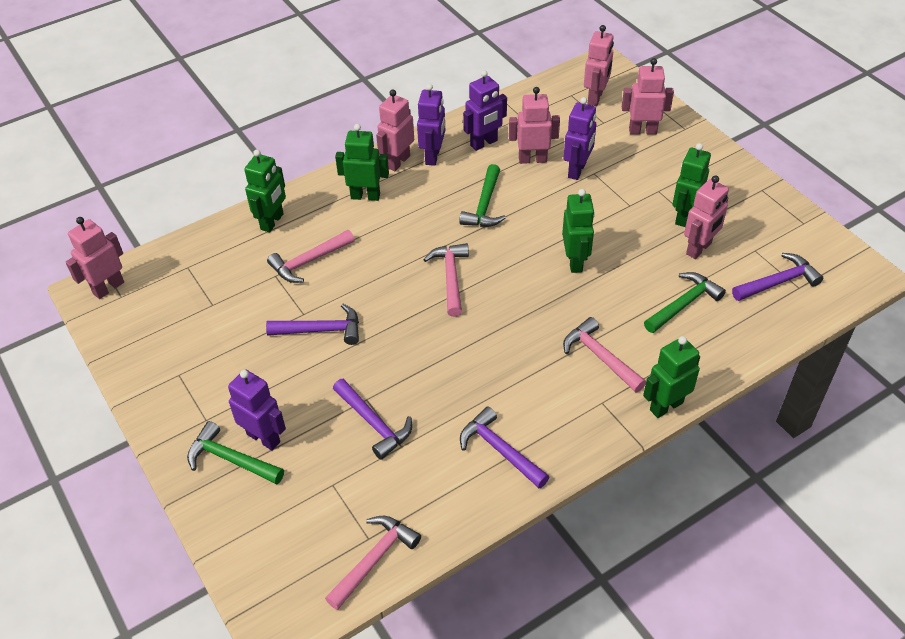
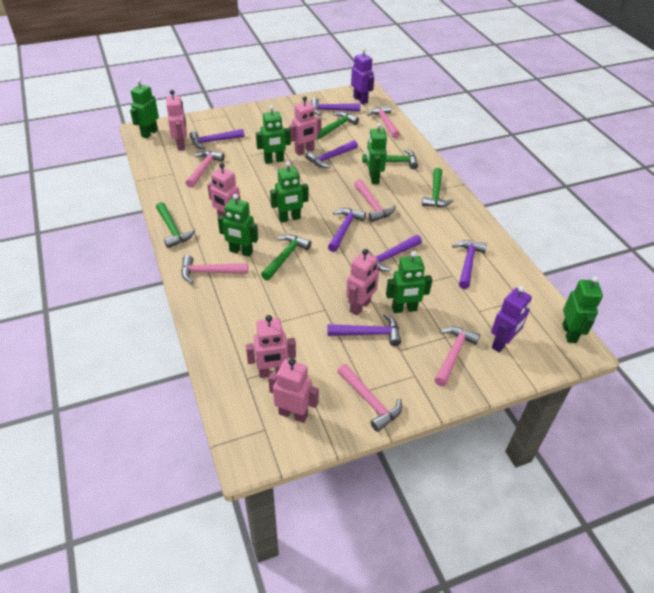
green hammer: 3 -> 5
green robot: 5 -> 7
pink hammer: 4 -> 6
purple hammer: 4 -> 7
purple robot: 4 -> 2

